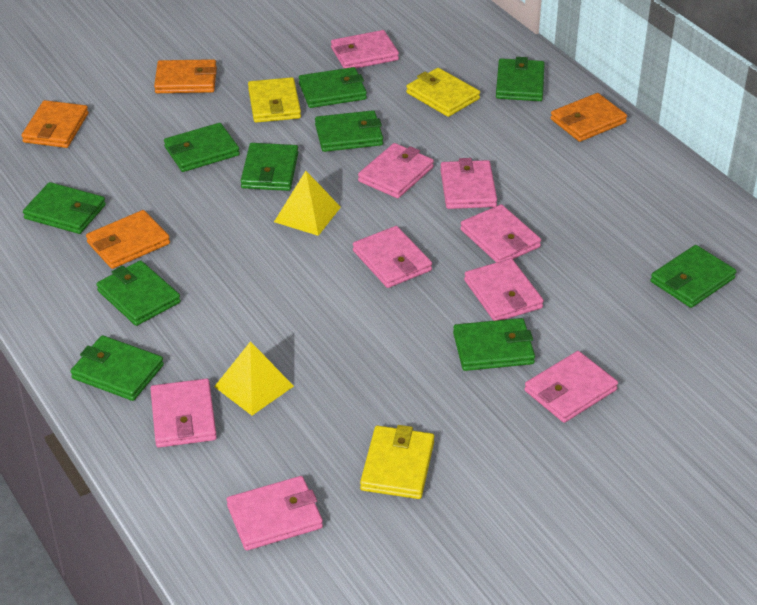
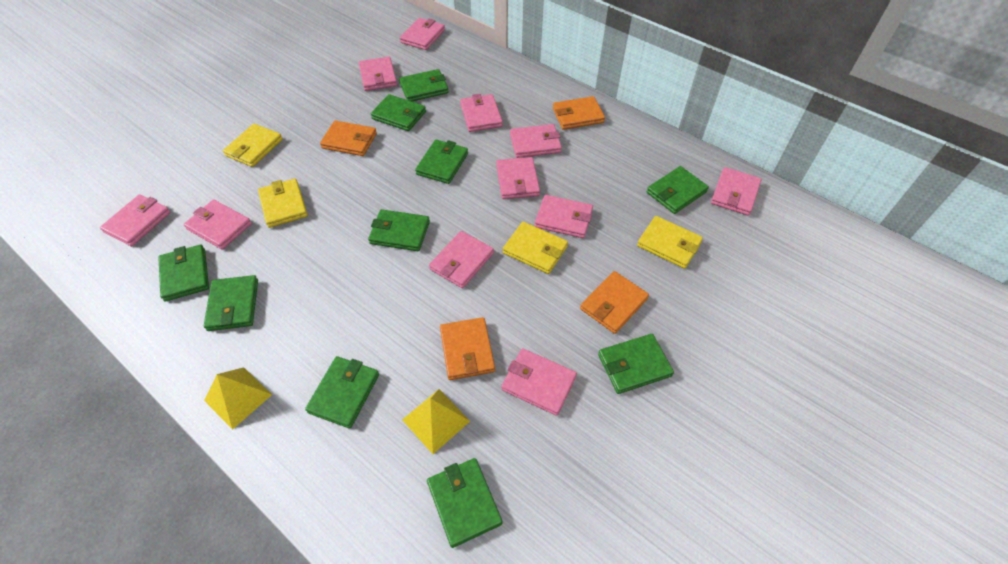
pink wallet: 9 -> 11
yellow wallet: 3 -> 4

